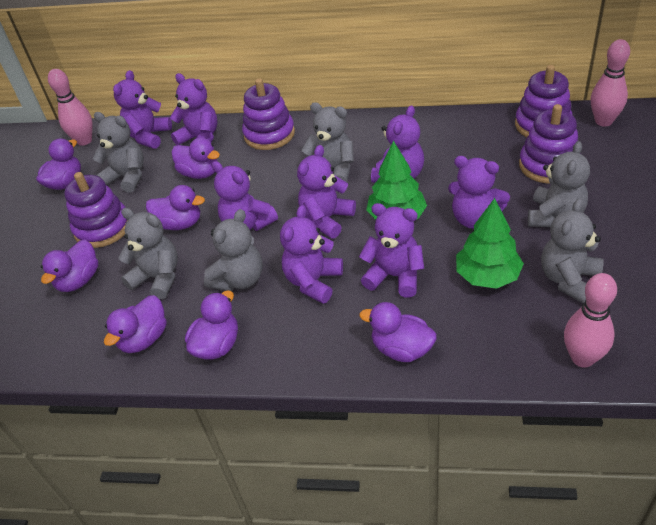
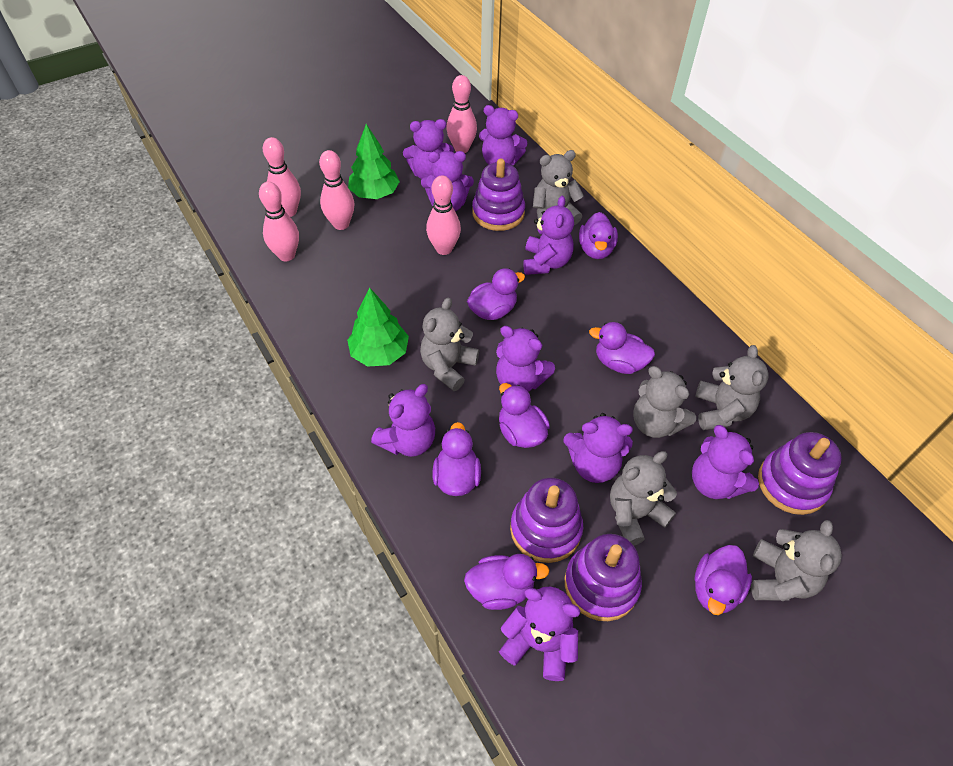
pink bowling pin: 3 -> 5
purple teddy bear: 8 -> 9

